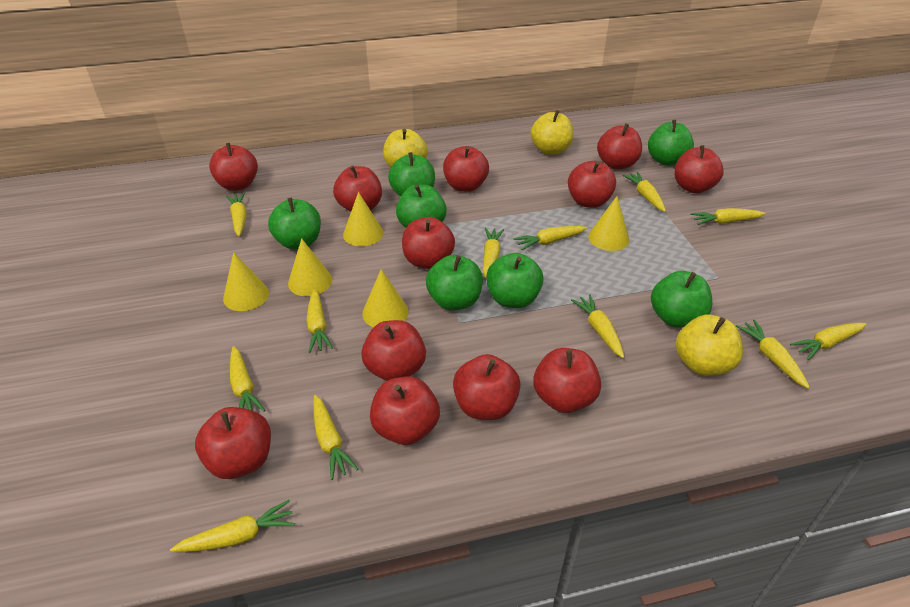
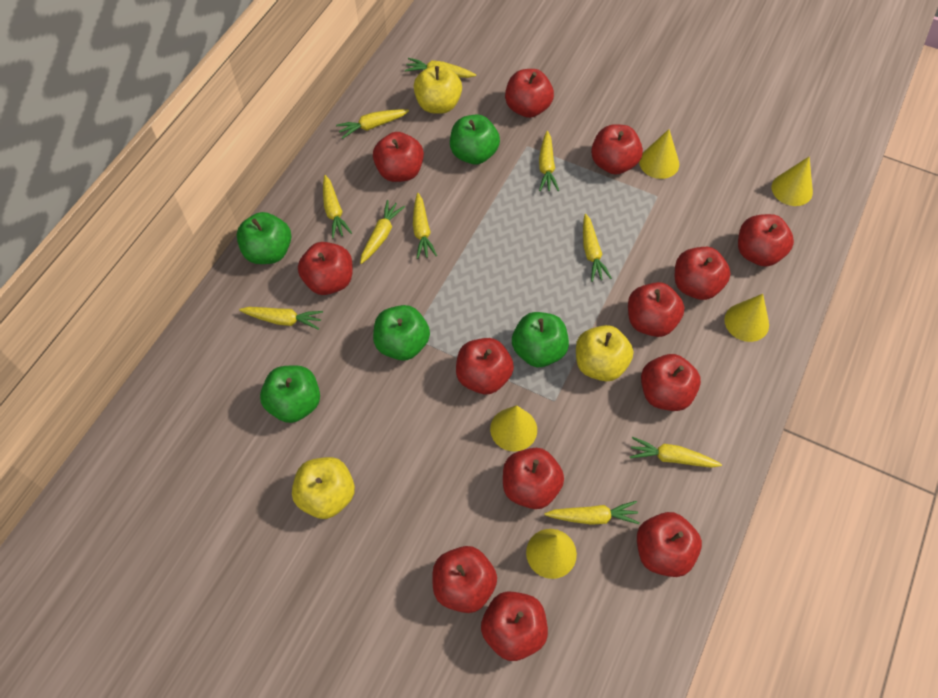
green apple: 7 -> 5
red apple: 12 -> 13
yellow carrot: 12 -> 10

